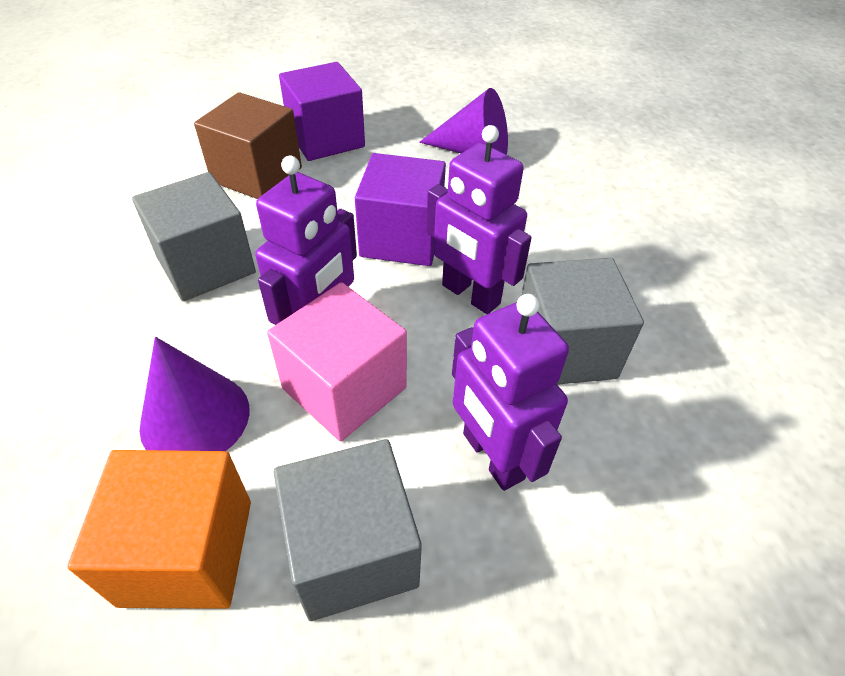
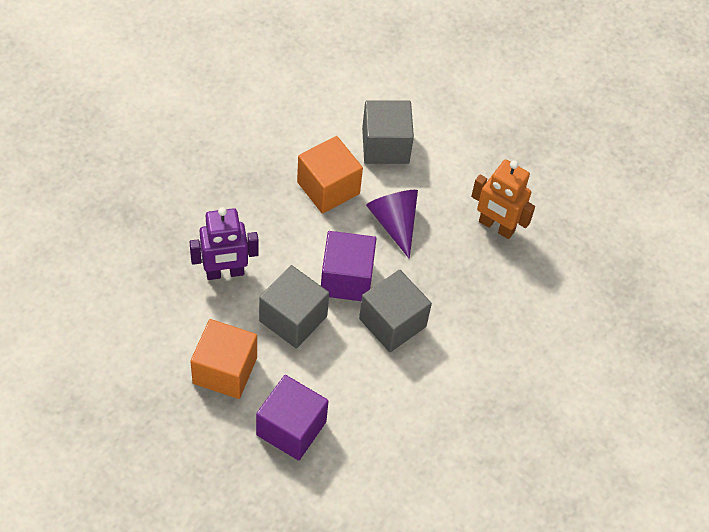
brown cube: 1 -> 0
orange cube: 1 -> 2
orange robot: 0 -> 1
pink cube: 1 -> 0
purple cone: 2 -> 1
purple robot: 3 -> 1

